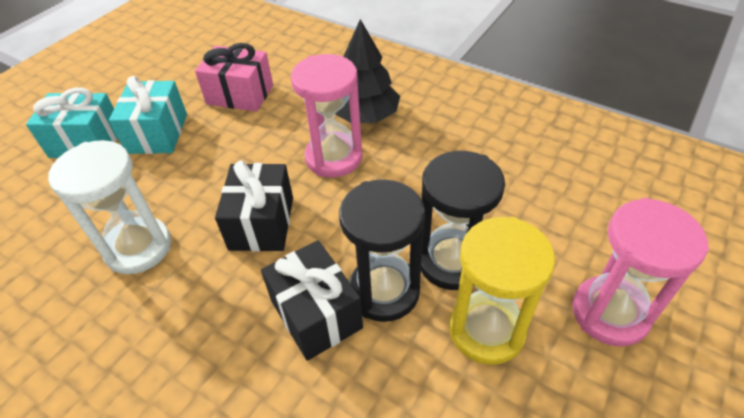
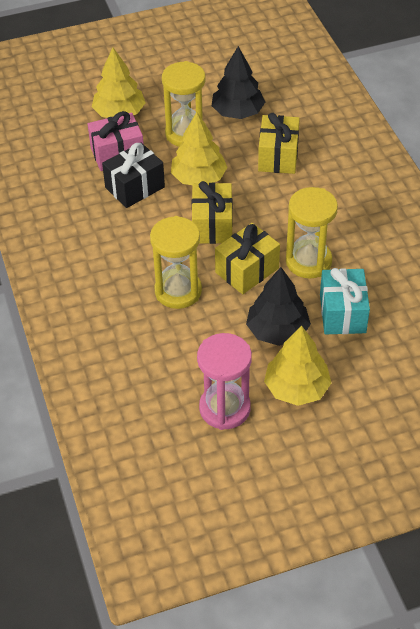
black gift: 2 -> 1
black hourglass: 2 -> 0
black tree: 1 -> 2
pink hourglass: 2 -> 1
turquoise gift: 2 -> 1
white hourglass: 1 -> 0
yellow gift: 0 -> 3
yellow hourglass: 1 -> 3
yellow tree: 0 -> 3

